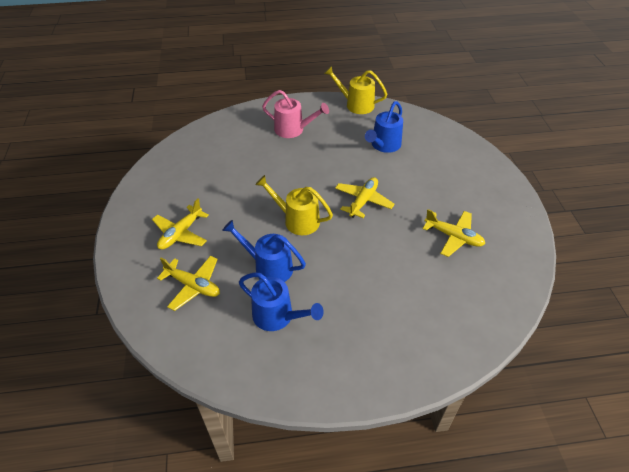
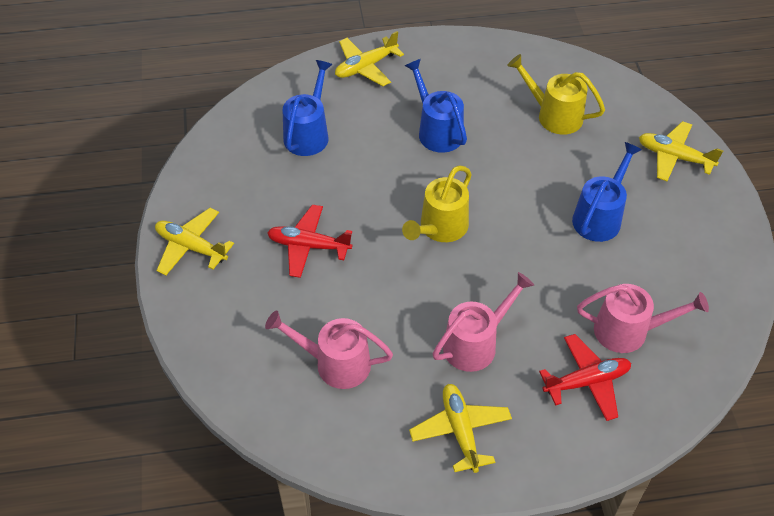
pink watering can: 1 -> 3
red plane: 0 -> 2

